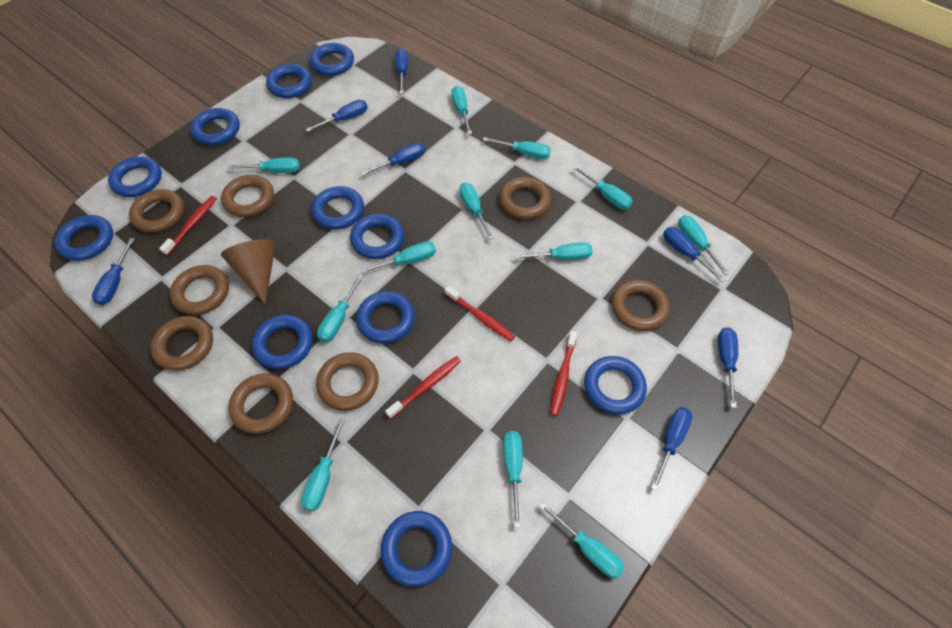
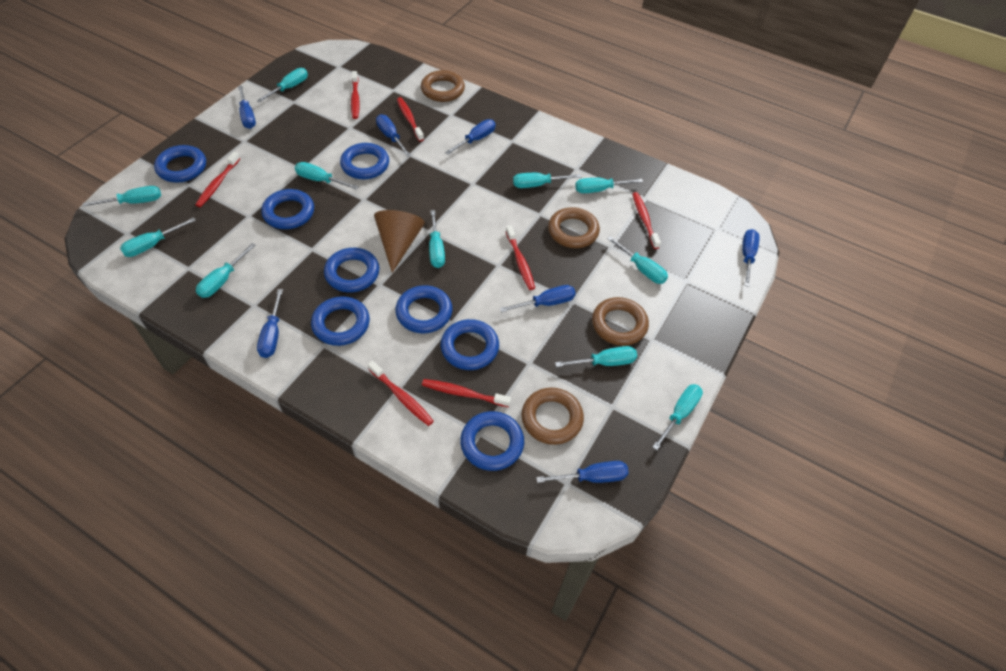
blue ring: 11 -> 8
brown ring: 8 -> 4
red toothbrush: 4 -> 7
turquoise screwdriver: 12 -> 11

